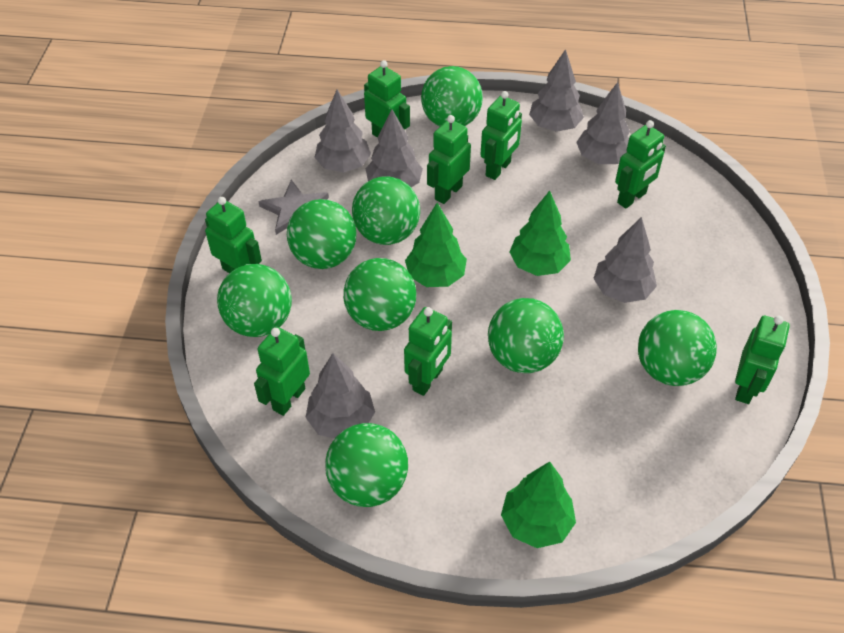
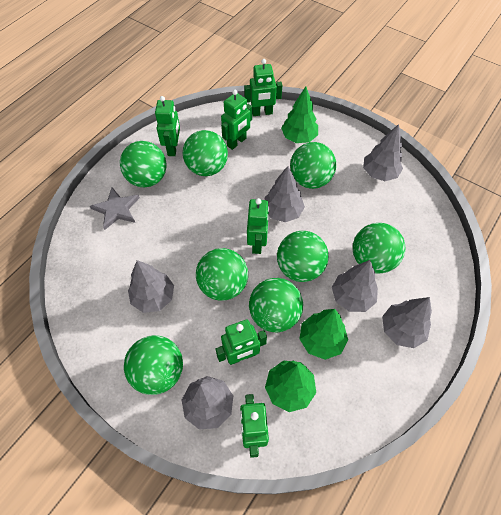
green robot: 8 -> 6

